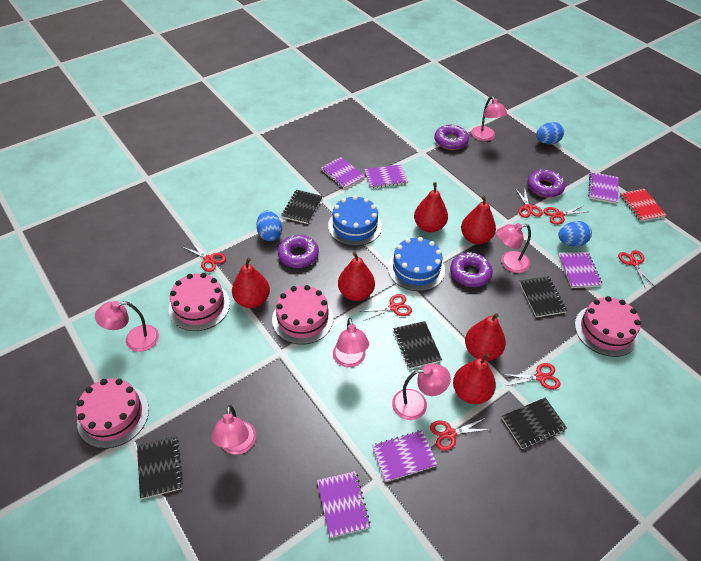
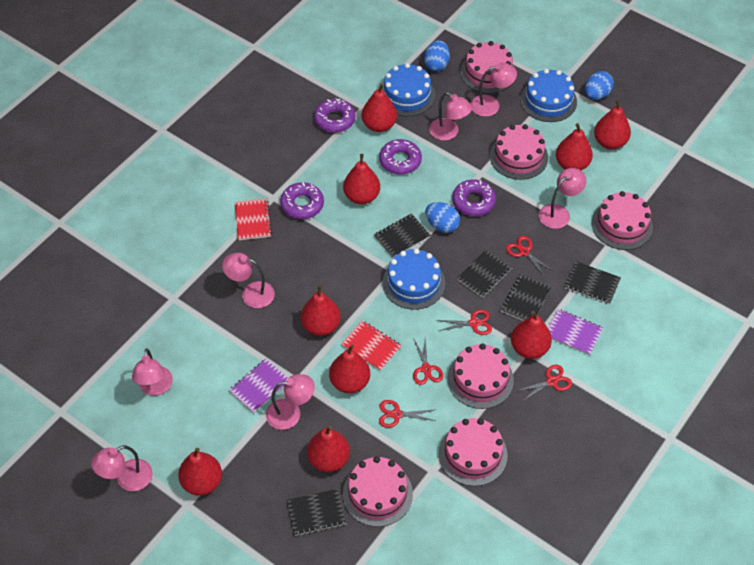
blue cake: 2 -> 3
pink cake: 4 -> 6
pink lamp: 6 -> 7
purple notebook: 6 -> 2
red notebook: 1 -> 2
red pear: 6 -> 9
red scissors: 7 -> 5

